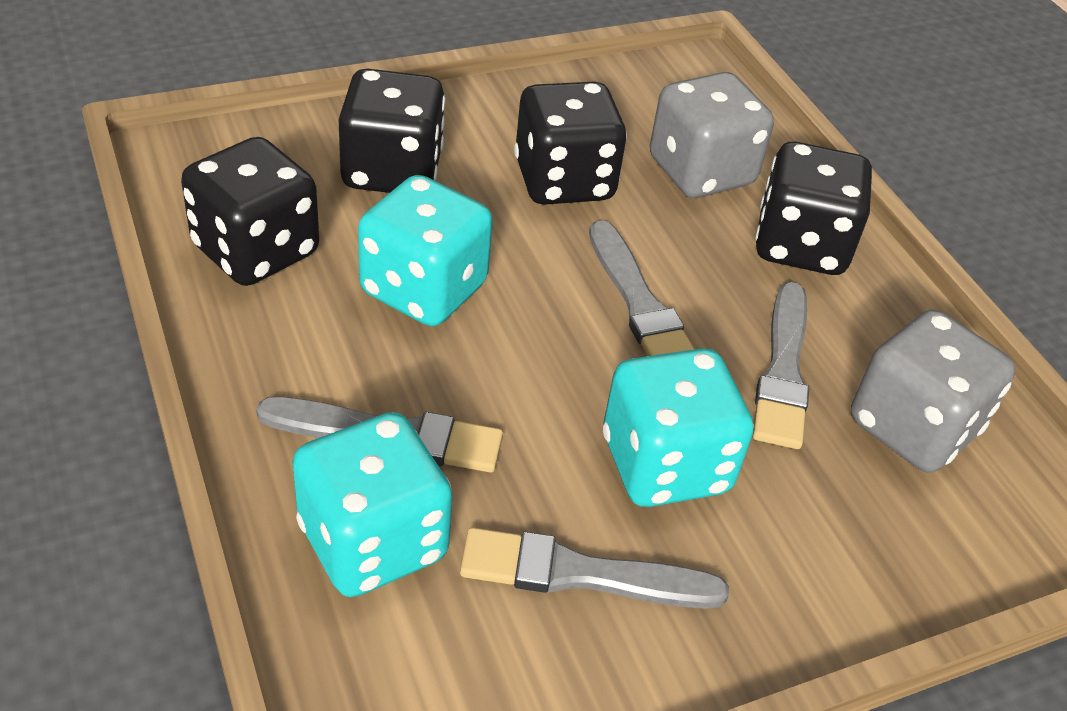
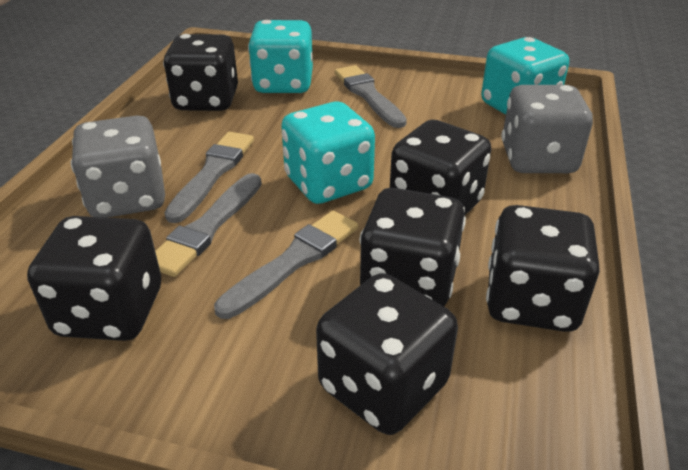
black dice: 4 -> 6

